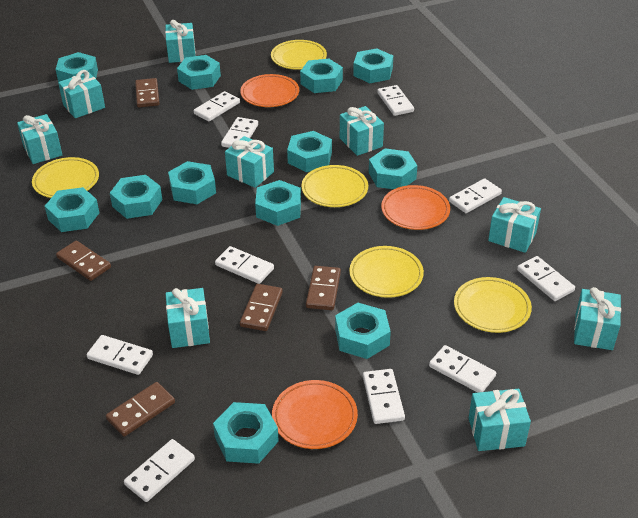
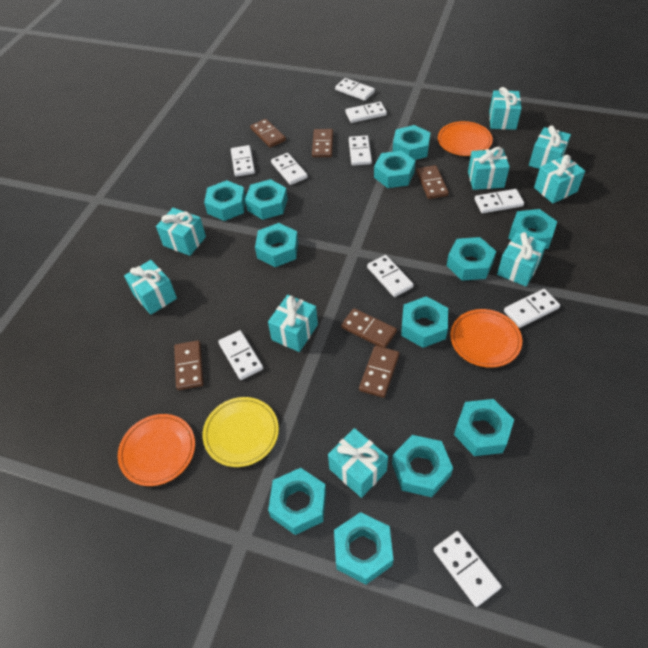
brown domino: 5 -> 6
yellow plate: 5 -> 1

